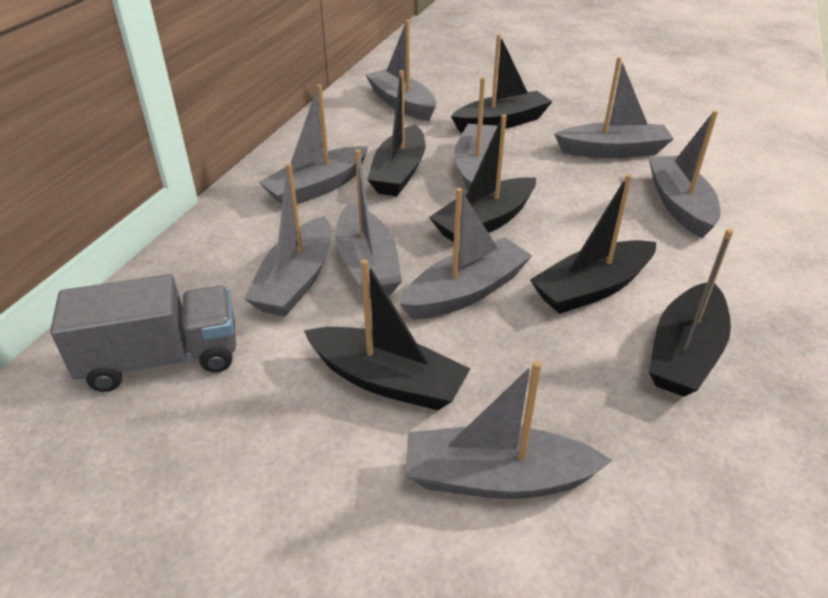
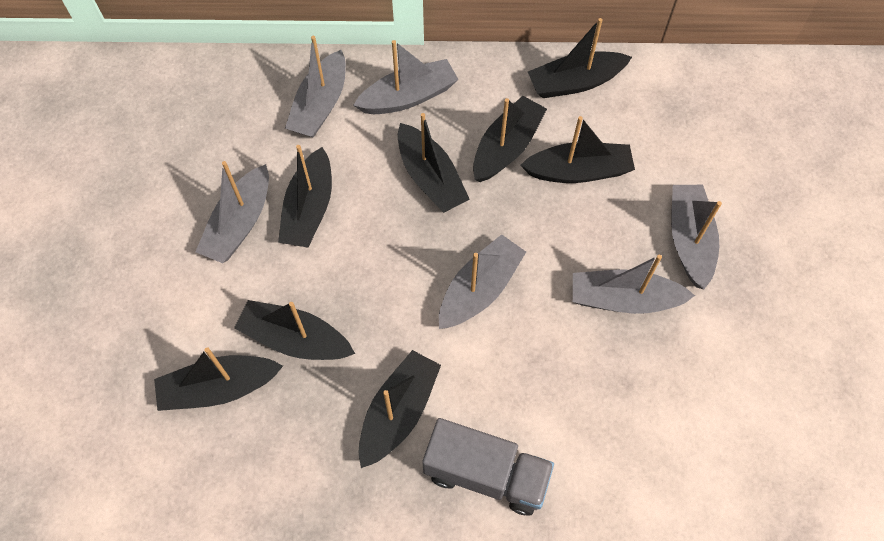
black boat: 6 -> 8
grey boat: 9 -> 6

